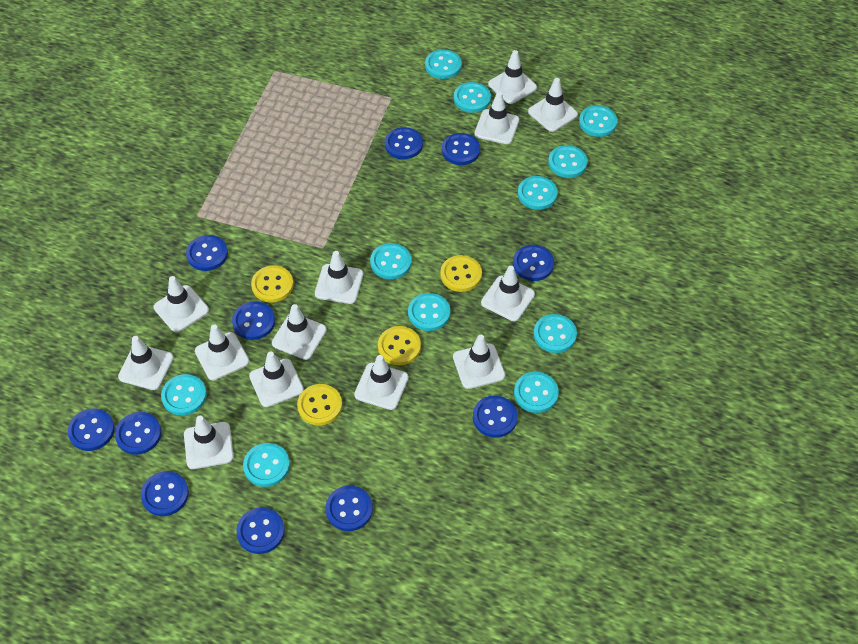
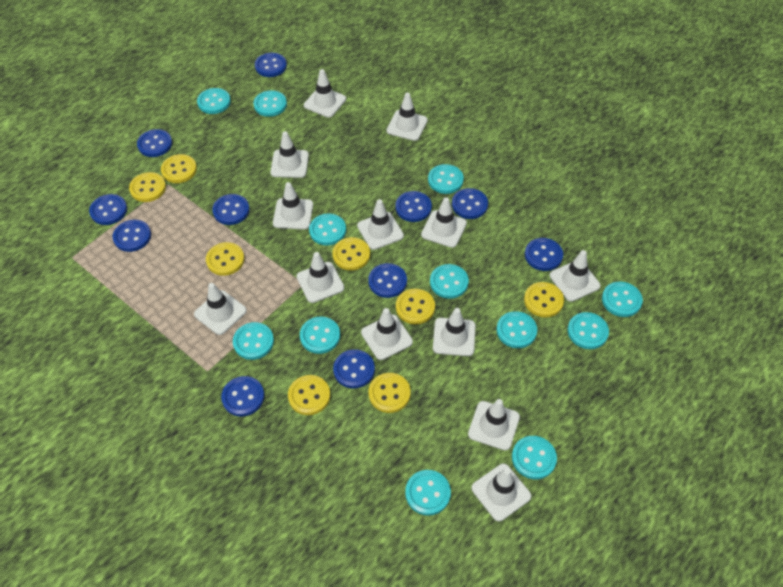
turquoise button: 11 -> 12
yellow button: 4 -> 8

